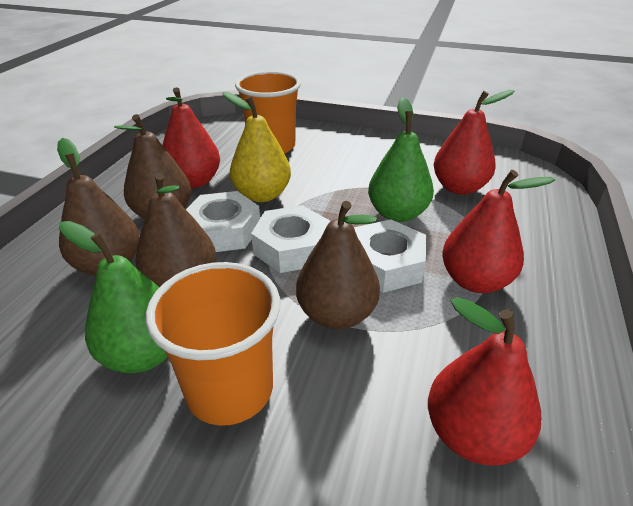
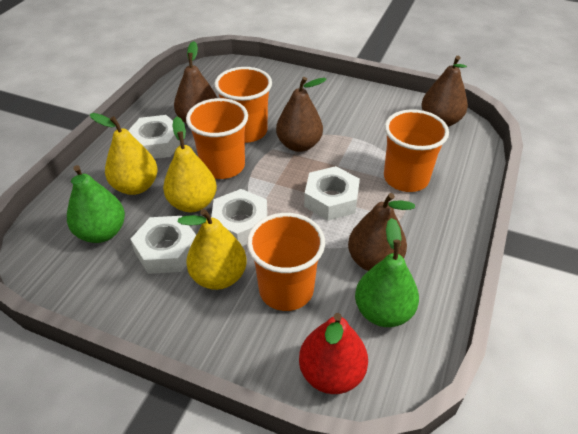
orange cup: 2 -> 4
red pear: 4 -> 1
white nut: 3 -> 4
yellow pear: 1 -> 3

